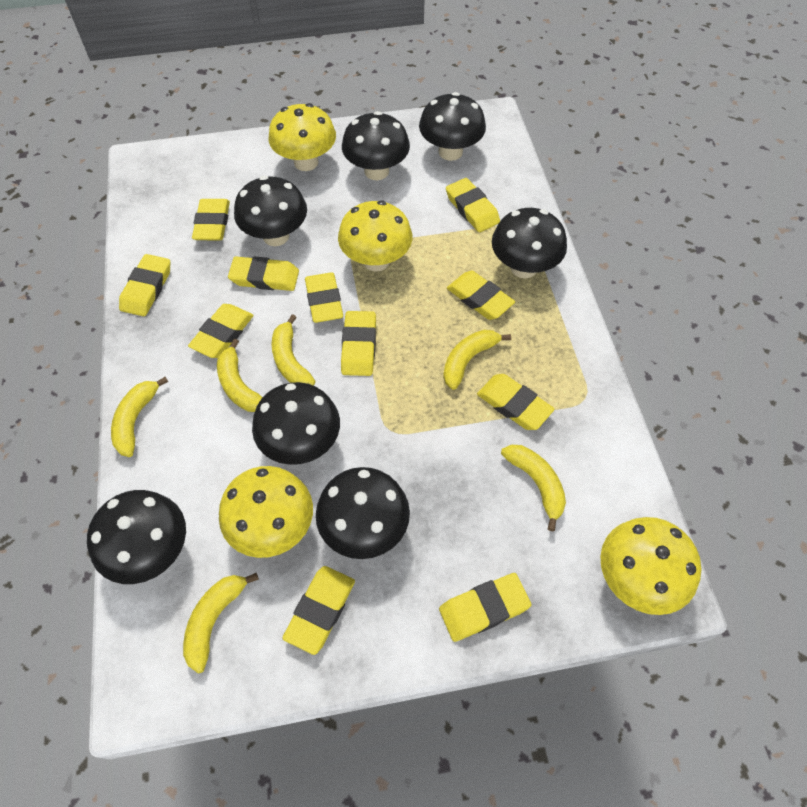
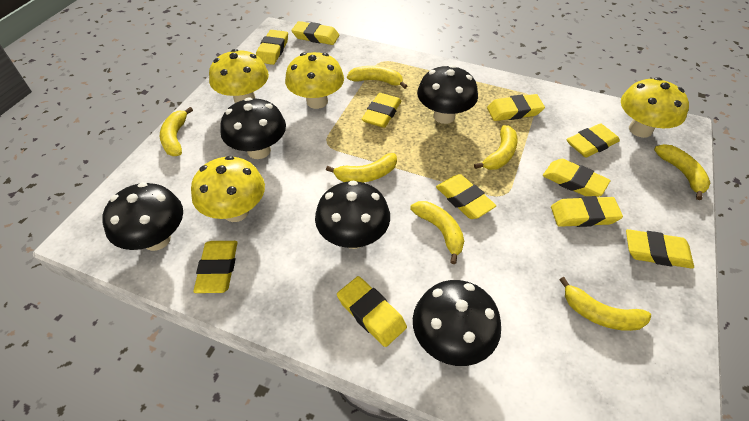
black mushroom: 7 -> 5
yellow banana: 6 -> 7

